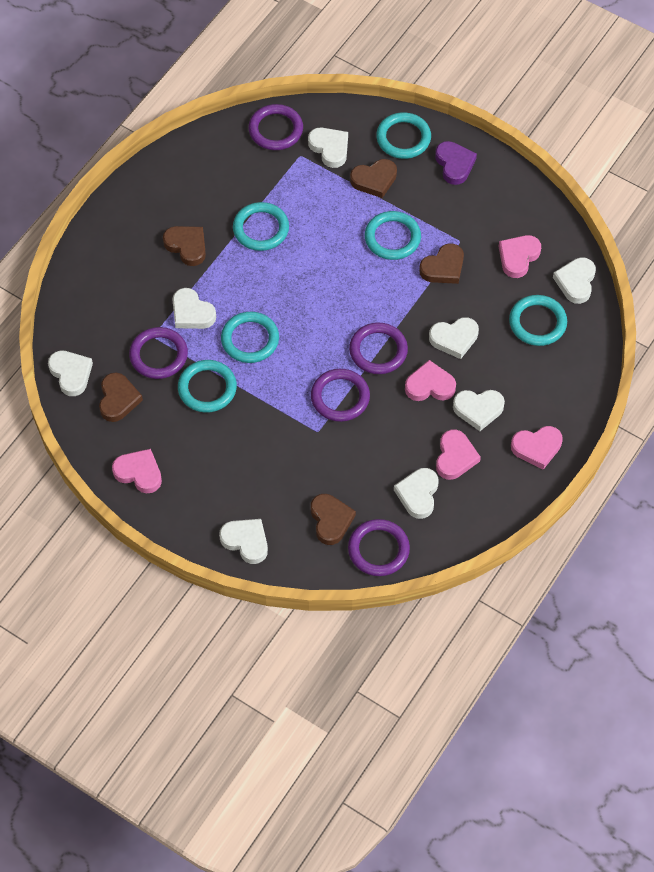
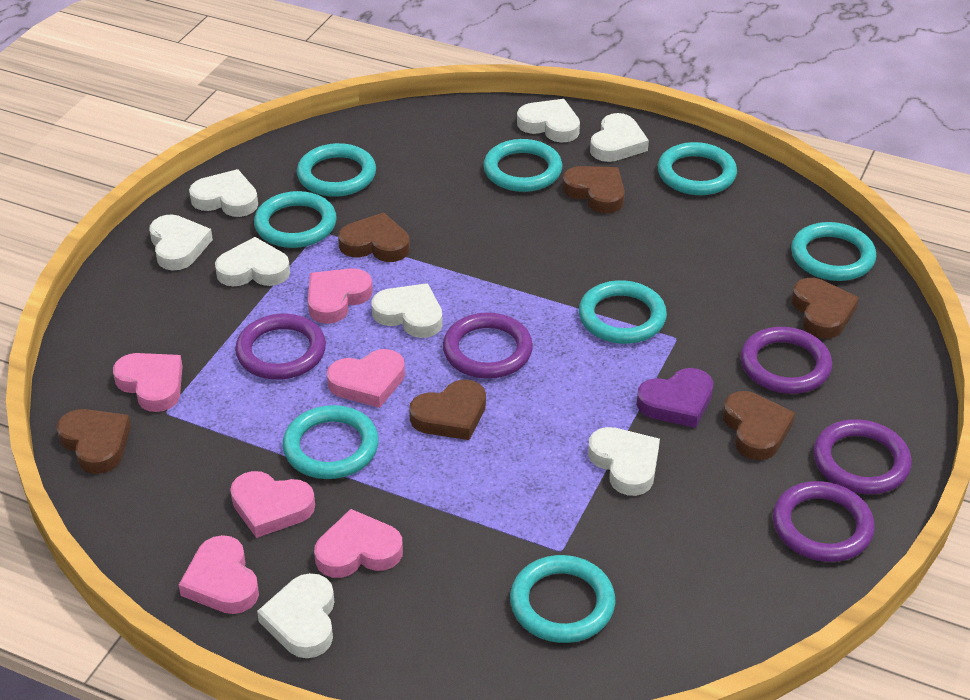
brown heart: 5 -> 6
pink heart: 5 -> 6
turquoise ring: 6 -> 8

